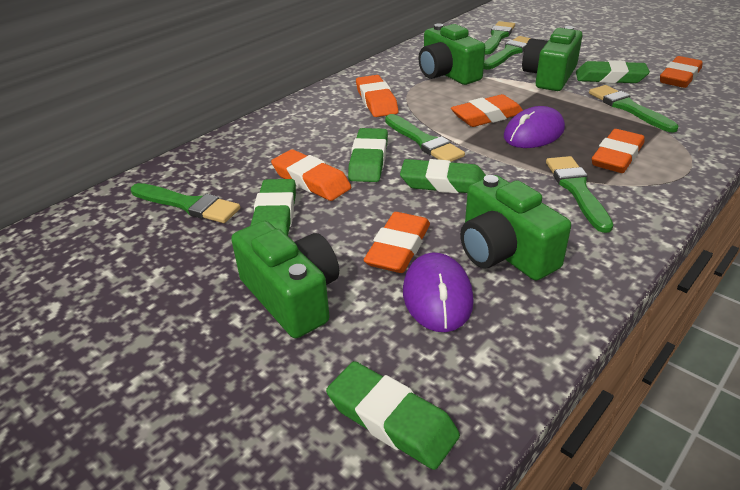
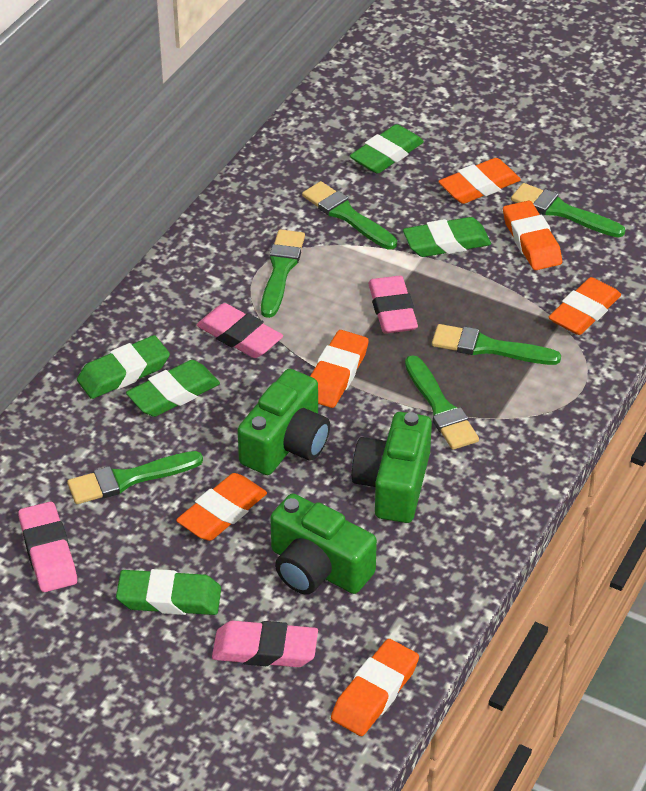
green camera: 4 -> 3
pink eraser: 0 -> 4
purple mouse: 2 -> 0

